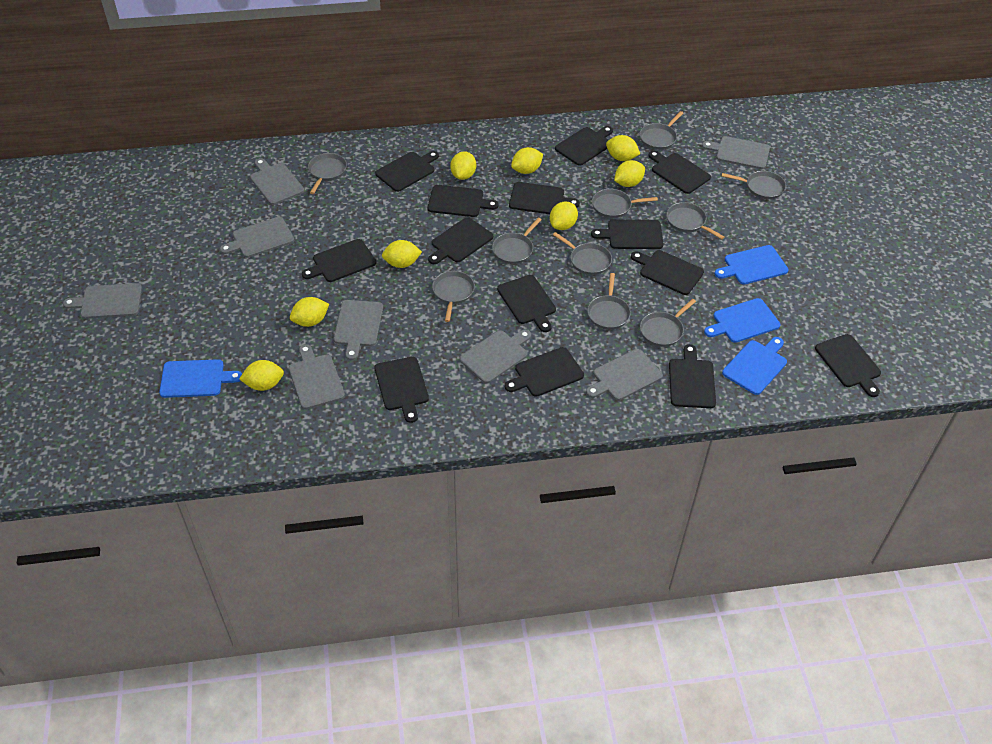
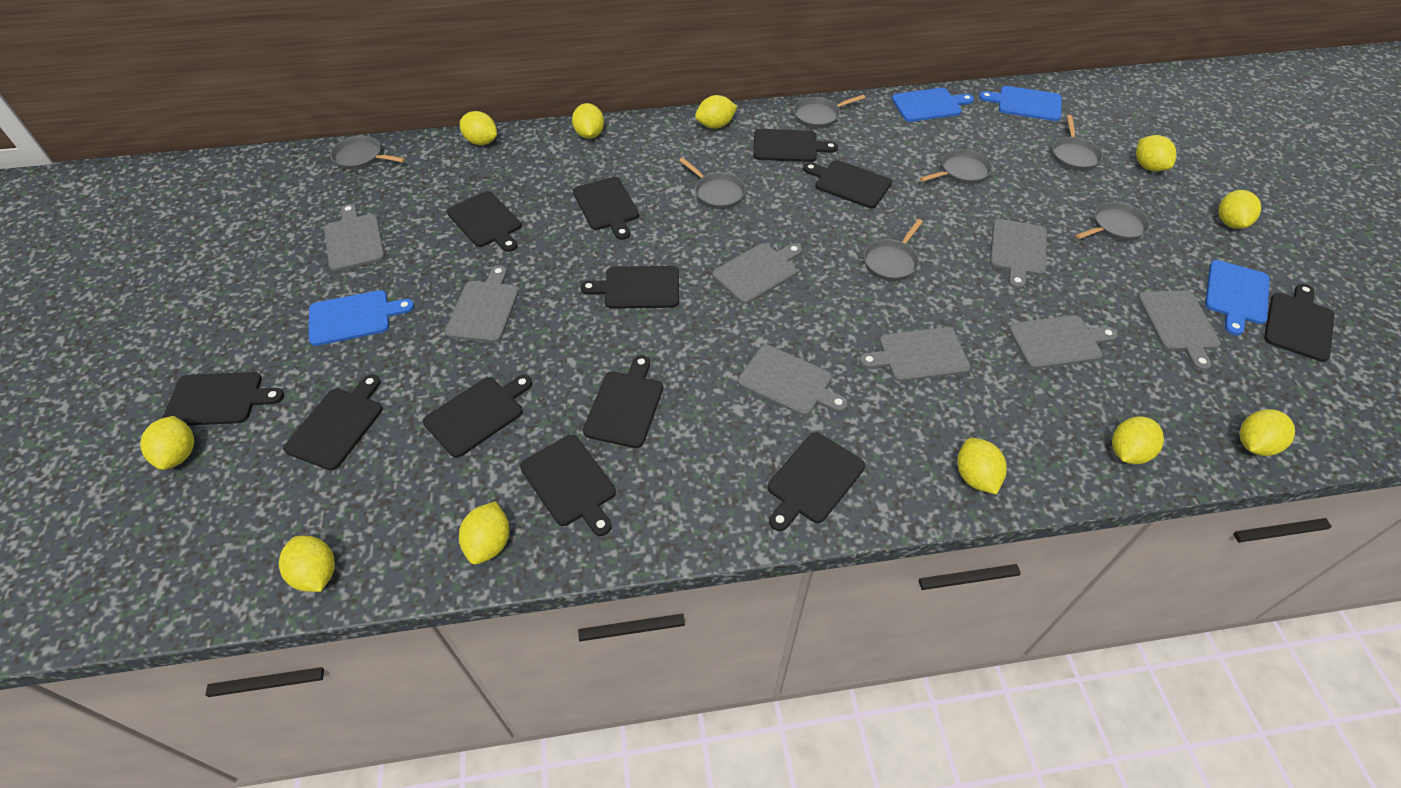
black cutting board: 14 -> 12
grey pan: 10 -> 7
yellow lemon: 8 -> 11

